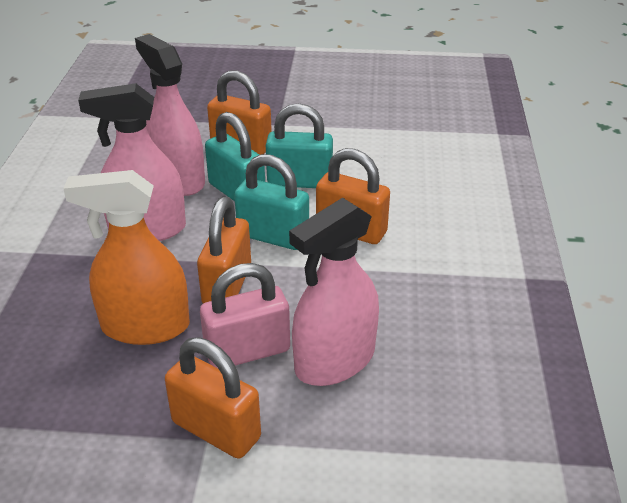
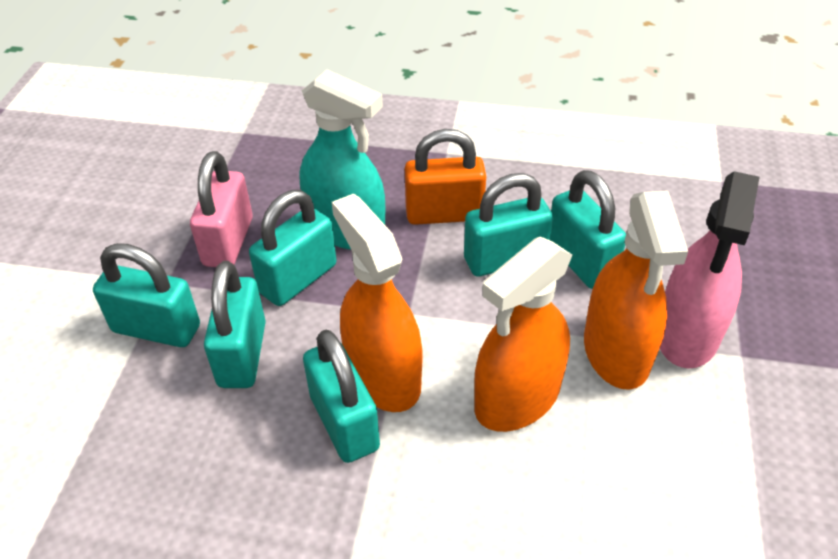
orange padlock: 4 -> 1
orange spray bottle: 1 -> 3
pink spray bottle: 3 -> 1
turquoise padlock: 3 -> 6
turquoise spray bottle: 0 -> 1

